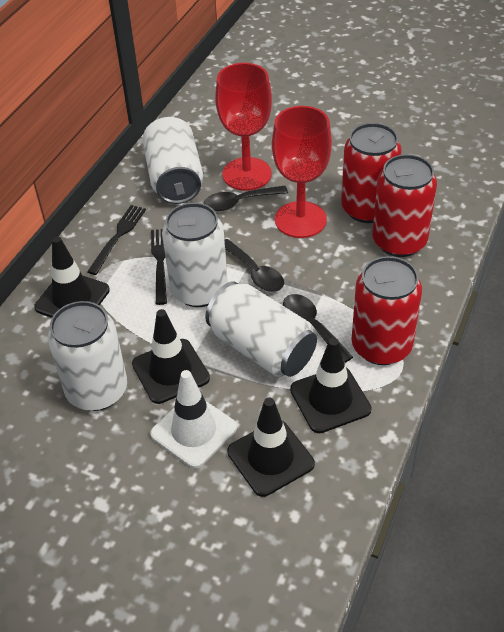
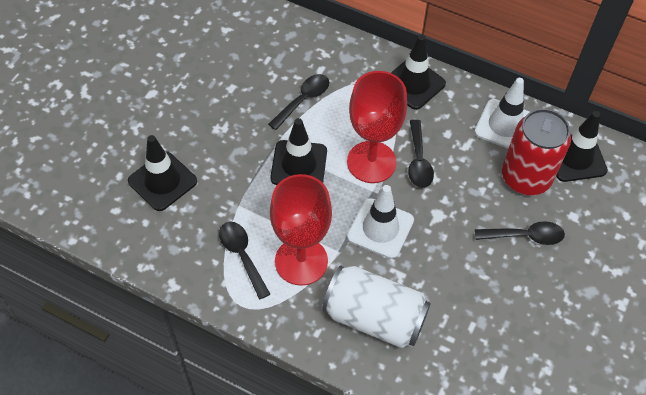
black fork: 2 -> 0
black spoon: 3 -> 4
red can: 3 -> 1
white can: 4 -> 1
white traffic cone: 1 -> 2

